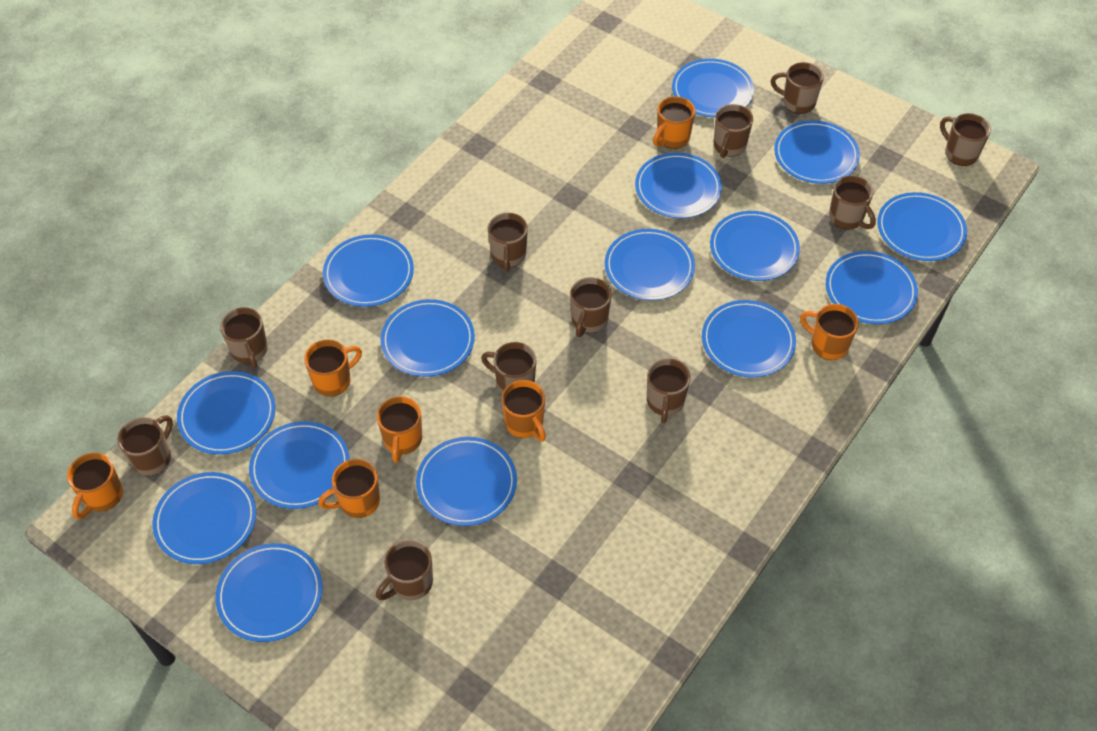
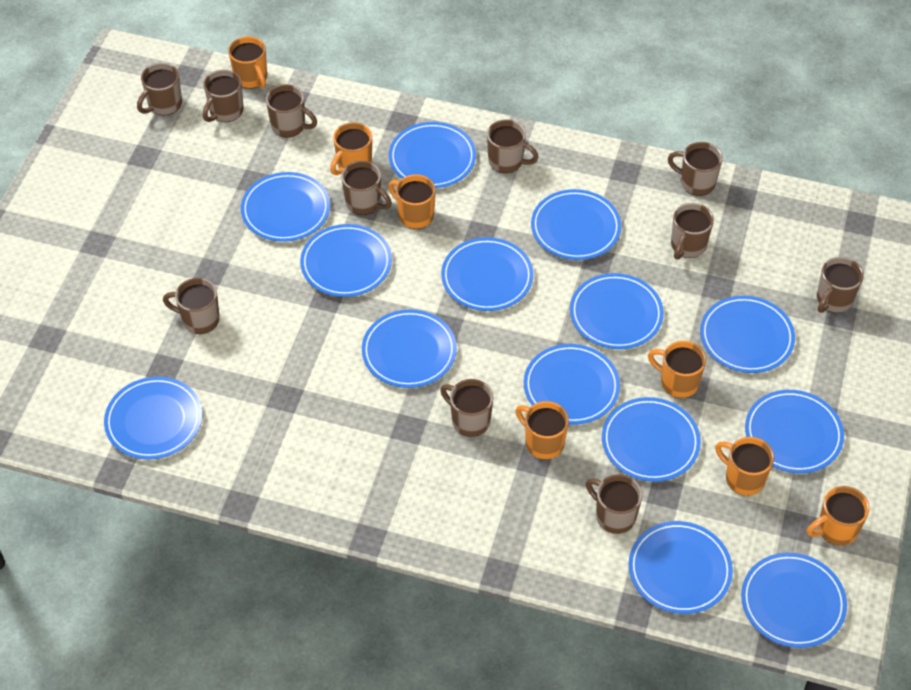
blue plate: 15 -> 14

